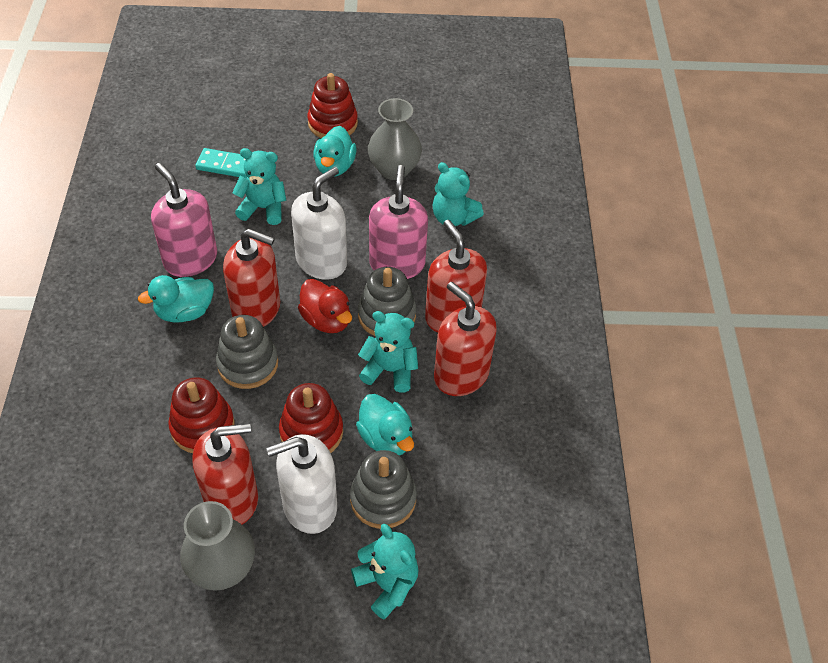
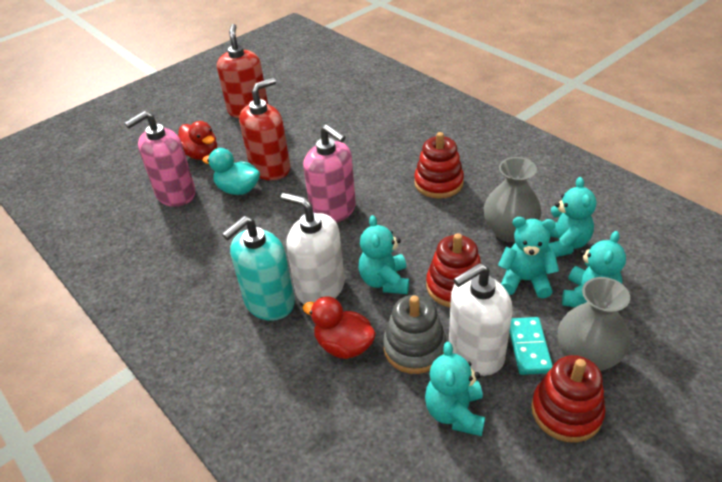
grey stacking toy: 3 -> 1
red duck: 1 -> 2
red soap dispenser: 4 -> 2
turquoise duck: 3 -> 1
turquoise soap dispenser: 0 -> 1
turquoise teddy bear: 4 -> 5

